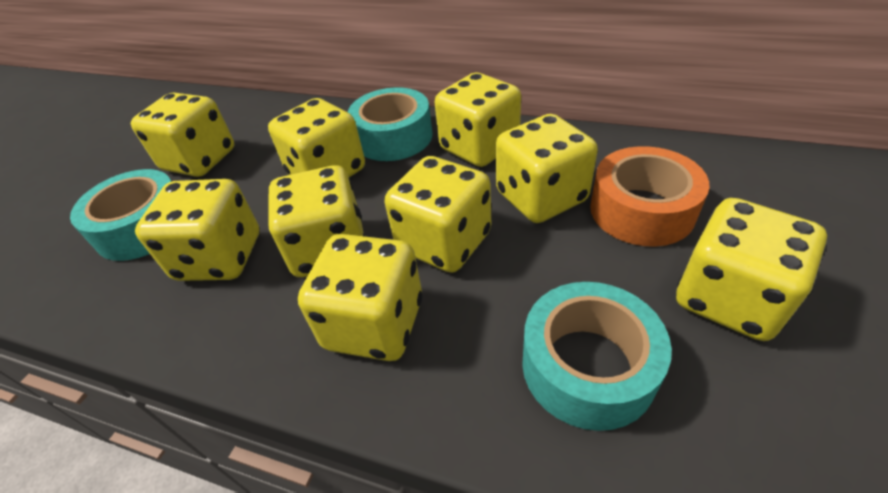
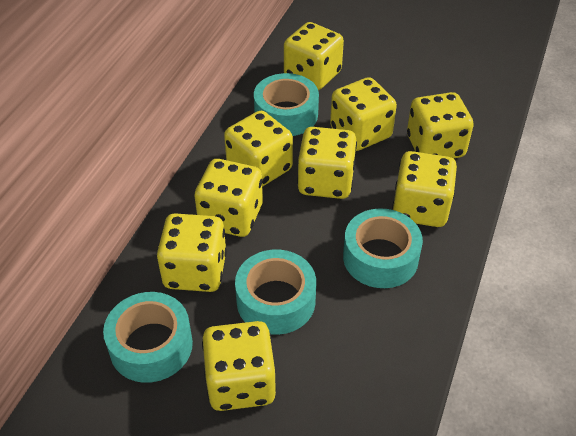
orange tape: 1 -> 0
turquoise tape: 3 -> 4

